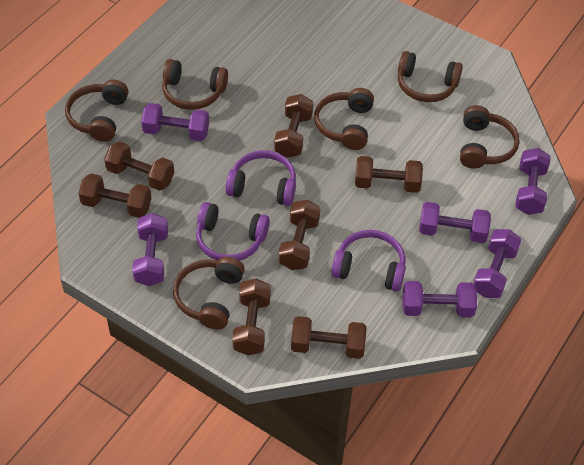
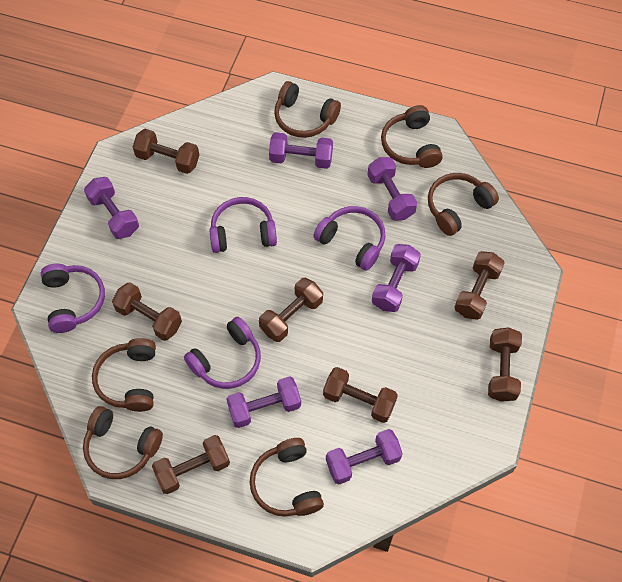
purple headphones: 3 -> 4

